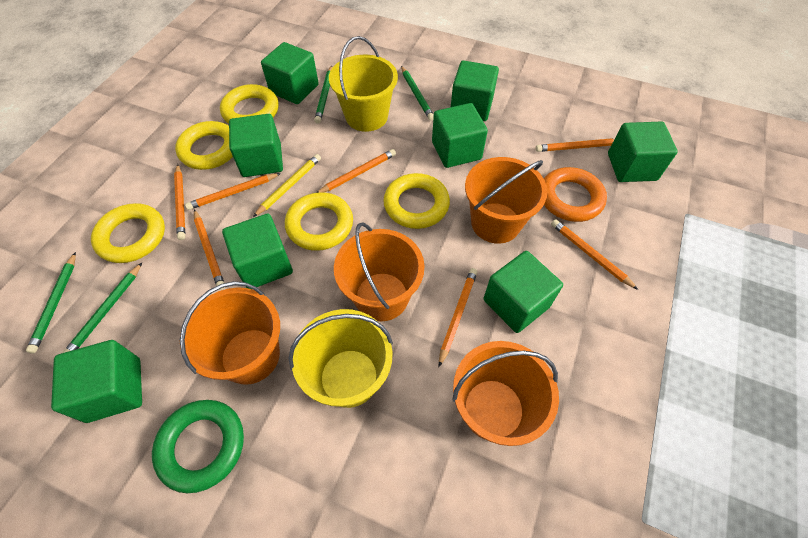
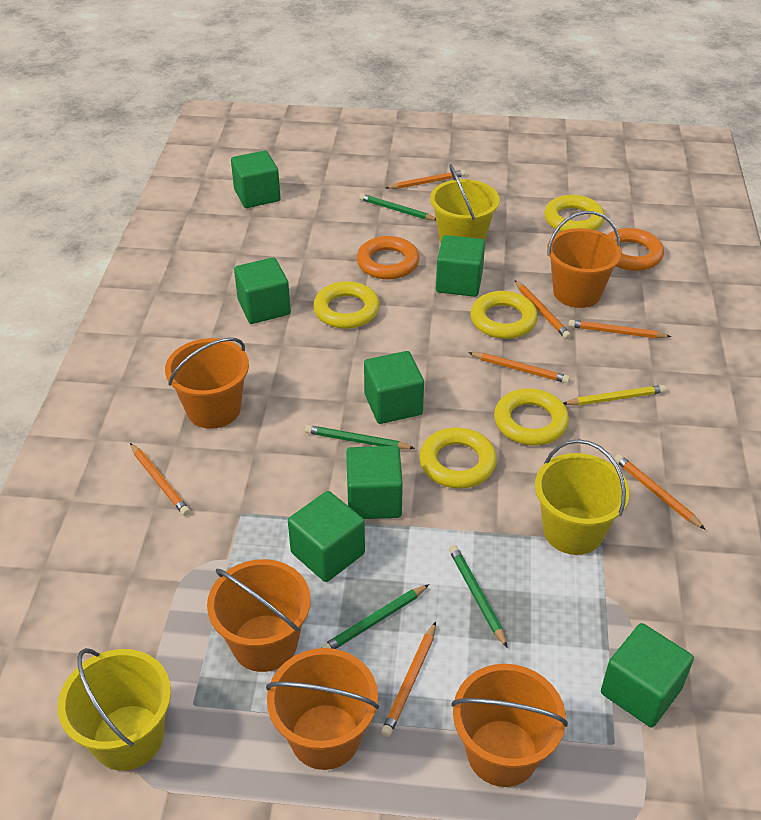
green cube: 8 -> 7
green ring: 1 -> 0
orange bucket: 4 -> 5
orange ring: 1 -> 2
yellow bucket: 2 -> 3

